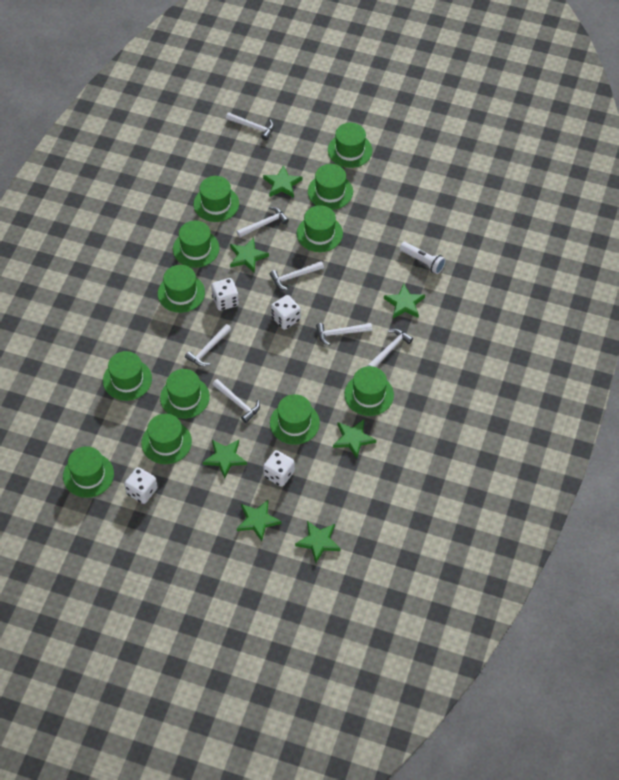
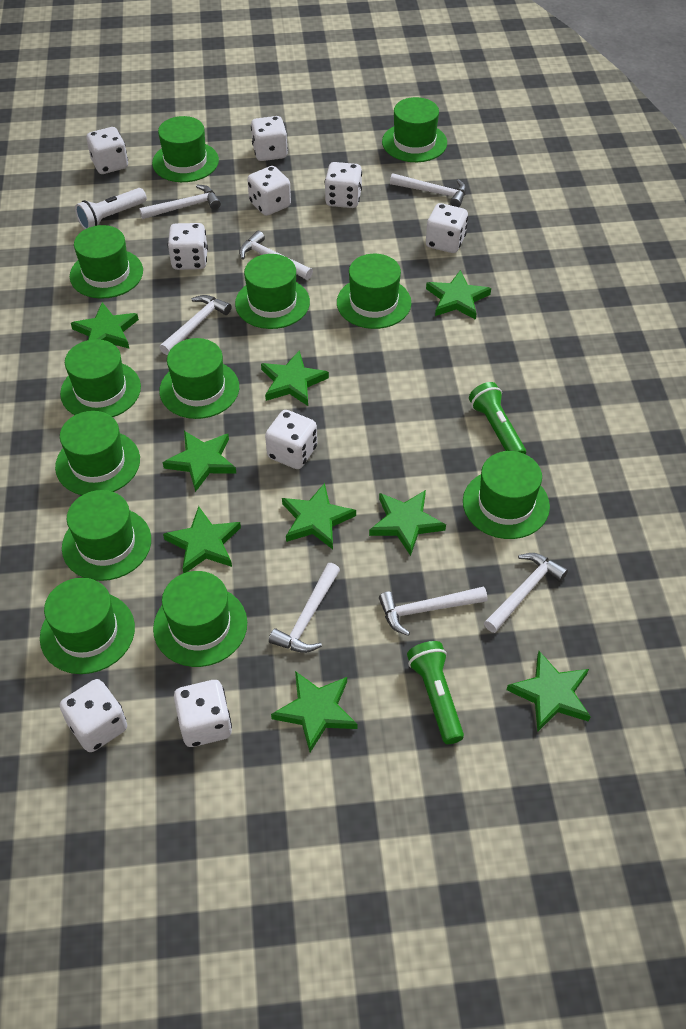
green flashlight: 0 -> 2
green star: 7 -> 9
white dice: 4 -> 9

